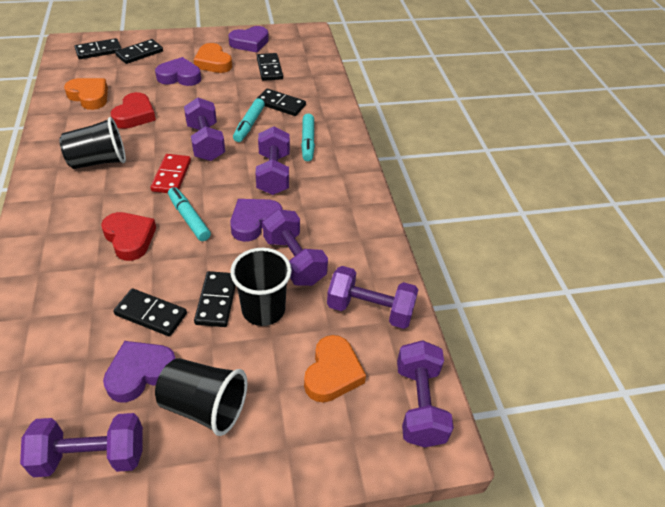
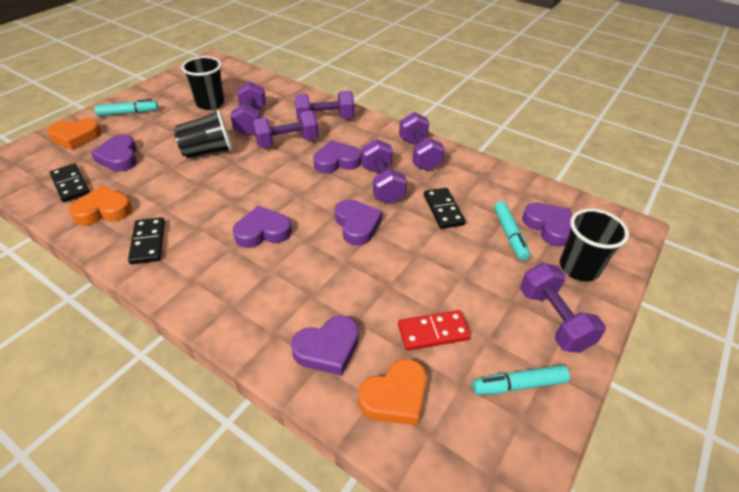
black domino: 6 -> 3
purple heart: 4 -> 6
red heart: 2 -> 0

